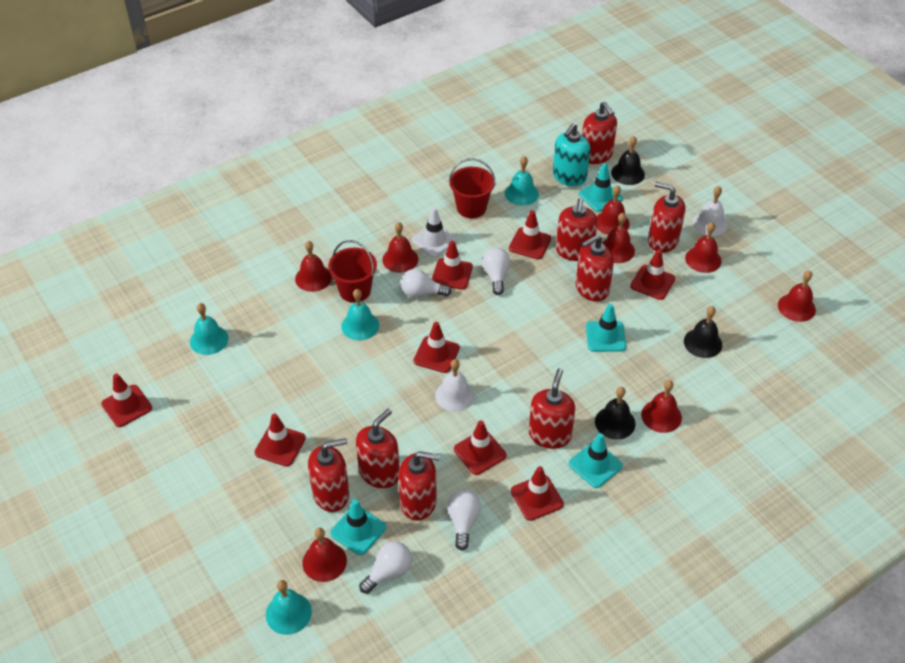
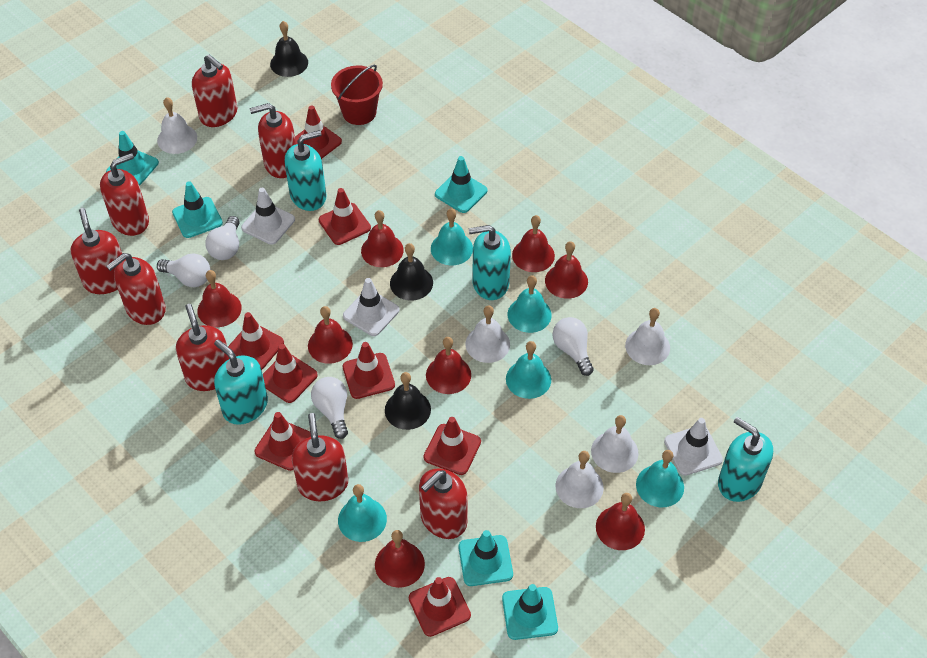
red bucket: 2 -> 1
turquoise bell: 4 -> 5
turquoise soap dispenser: 1 -> 4
turquoise traffic cone: 4 -> 5
white bell: 2 -> 5
white traffic cone: 1 -> 3

